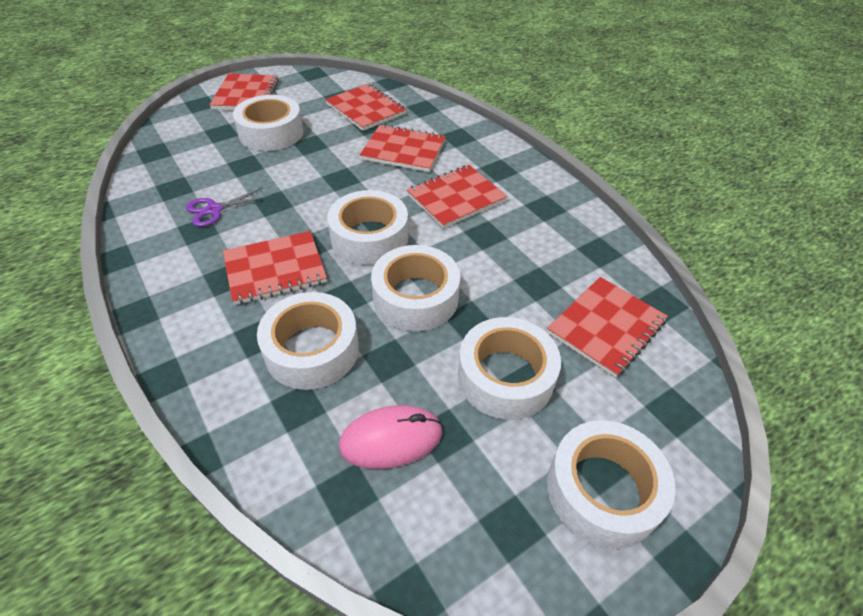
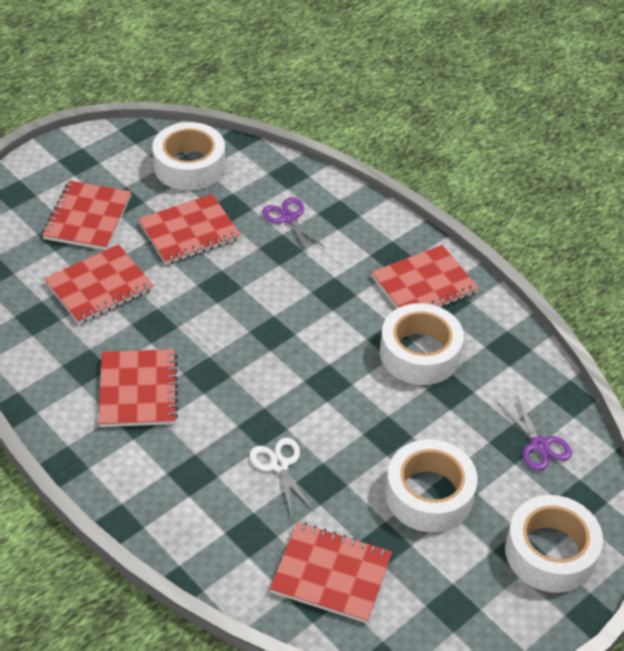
pink mouse: 1 -> 0
purple scissors: 1 -> 2
white scissors: 0 -> 1
white tape: 6 -> 4

